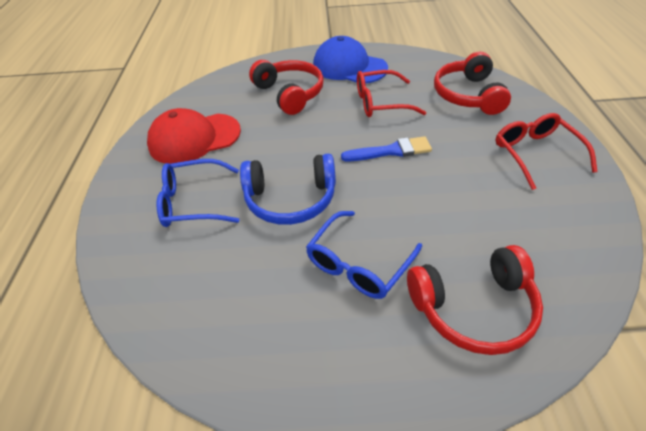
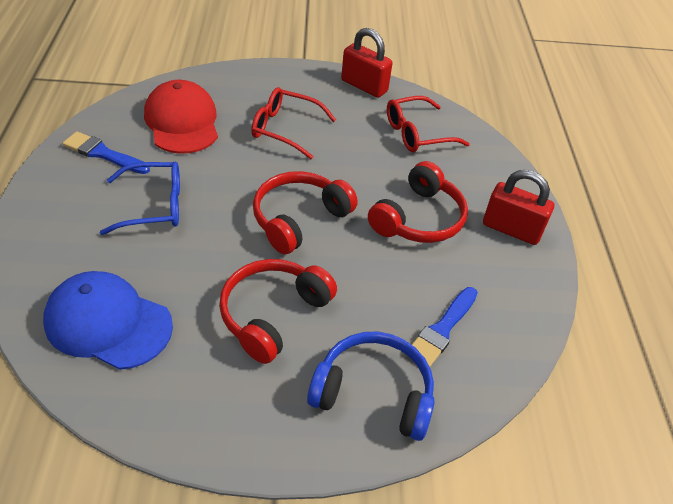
blue brush: 1 -> 2
blue glasses: 2 -> 1
red padlock: 0 -> 2

